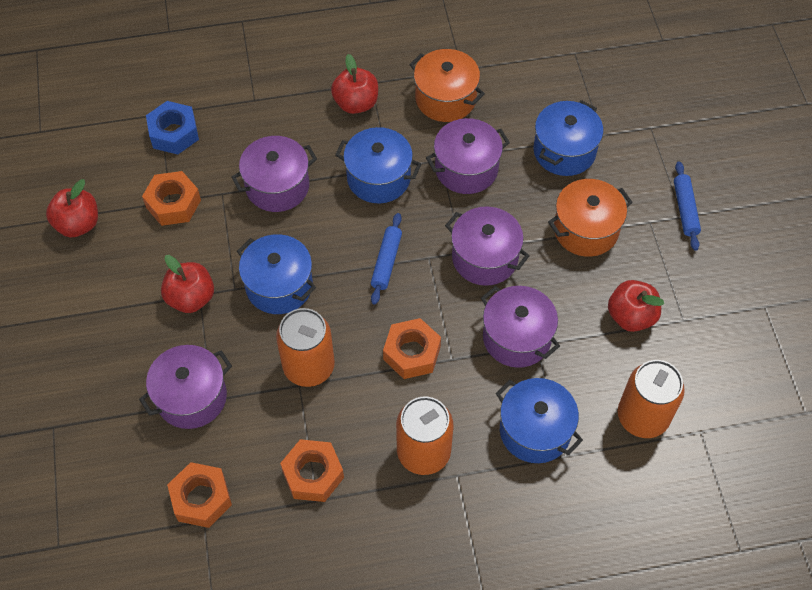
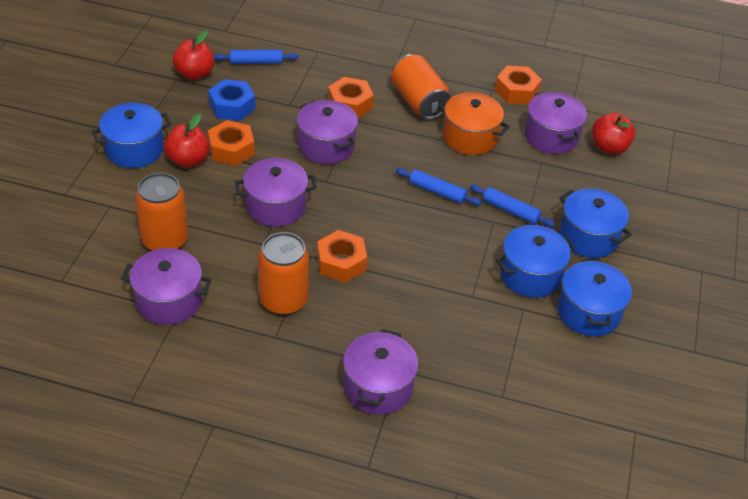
blue rolling pin: 2 -> 3
orange pot: 2 -> 1
red apple: 4 -> 3

